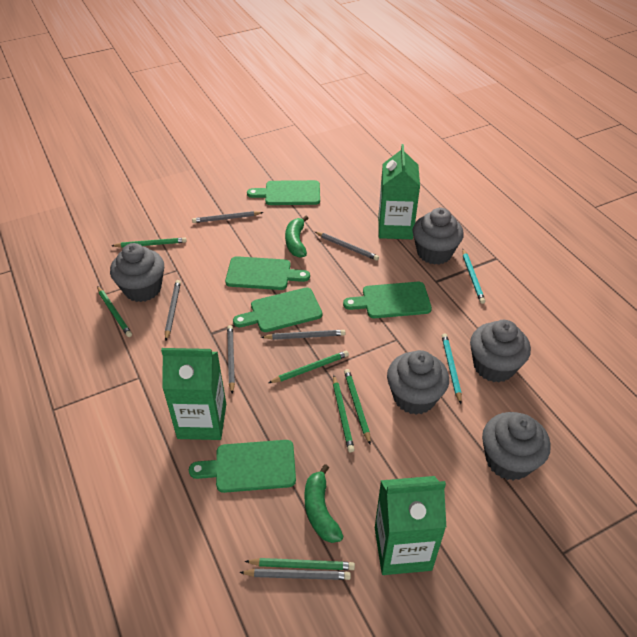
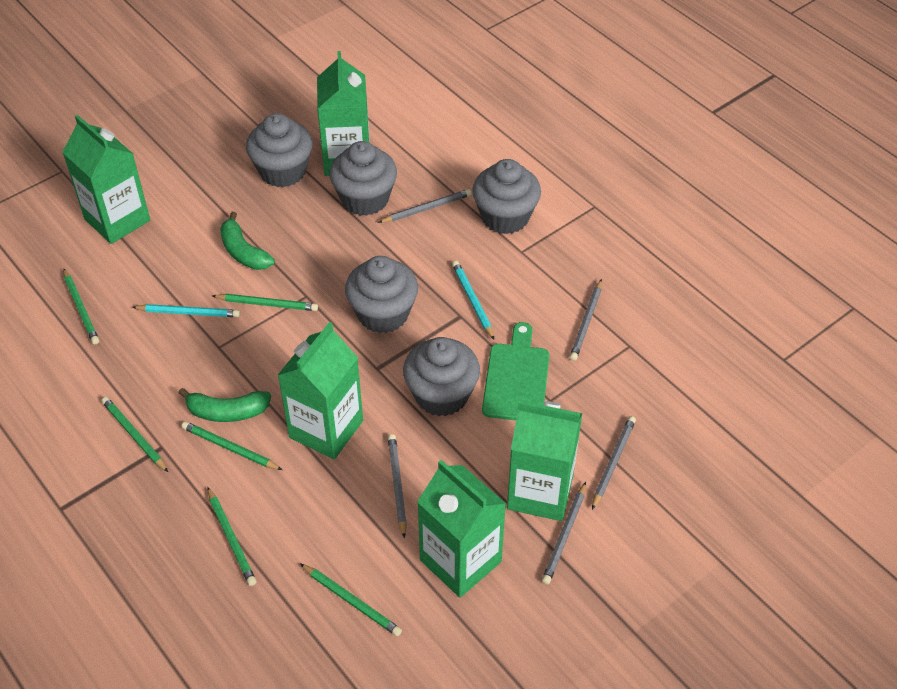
green carton: 3 -> 5
green cutting board: 5 -> 1
grey pencil: 6 -> 5

